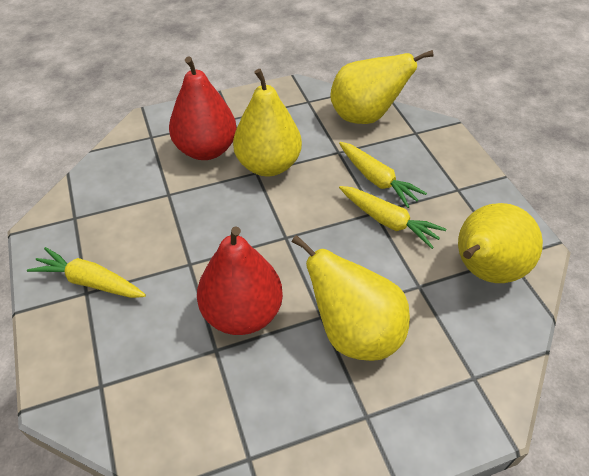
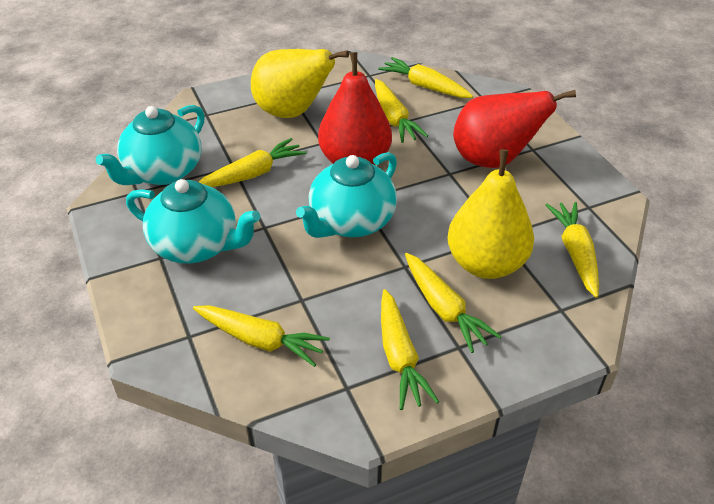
turquoise teapot: 0 -> 3
yellow carrot: 3 -> 7
yellow pear: 4 -> 2

